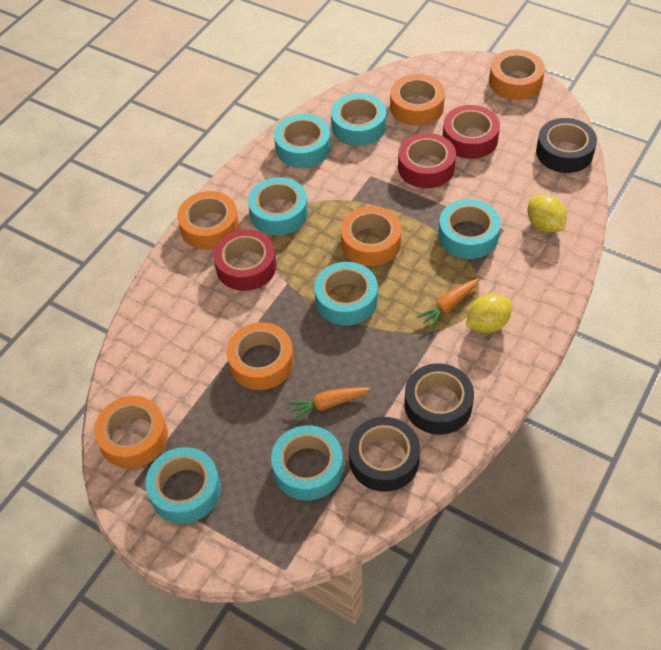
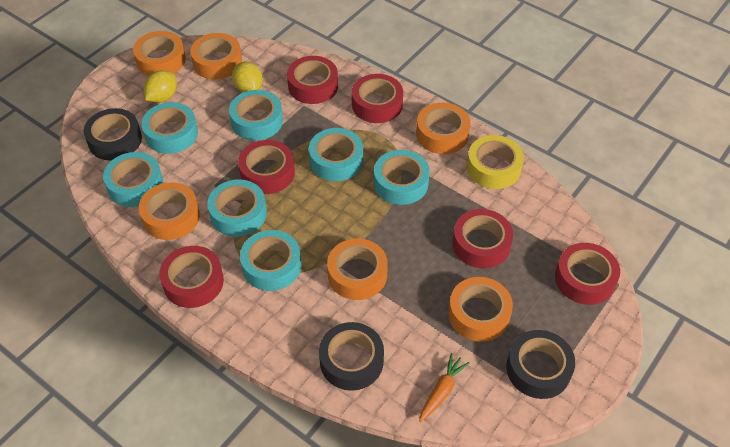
orange carrot: 2 -> 1
red tape: 3 -> 6
yellow tape: 0 -> 1

